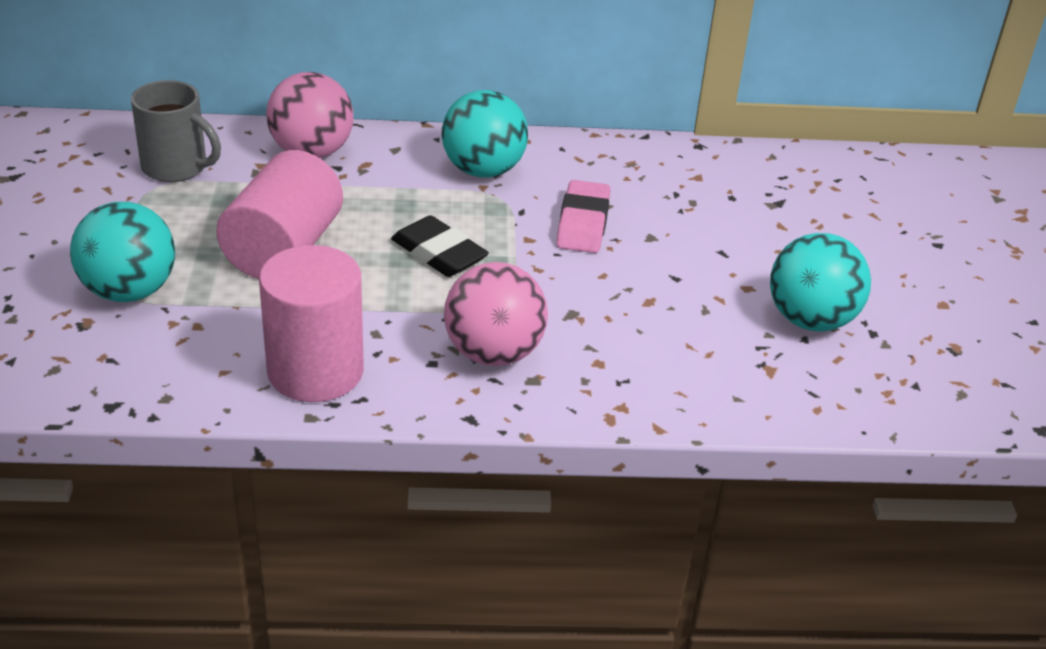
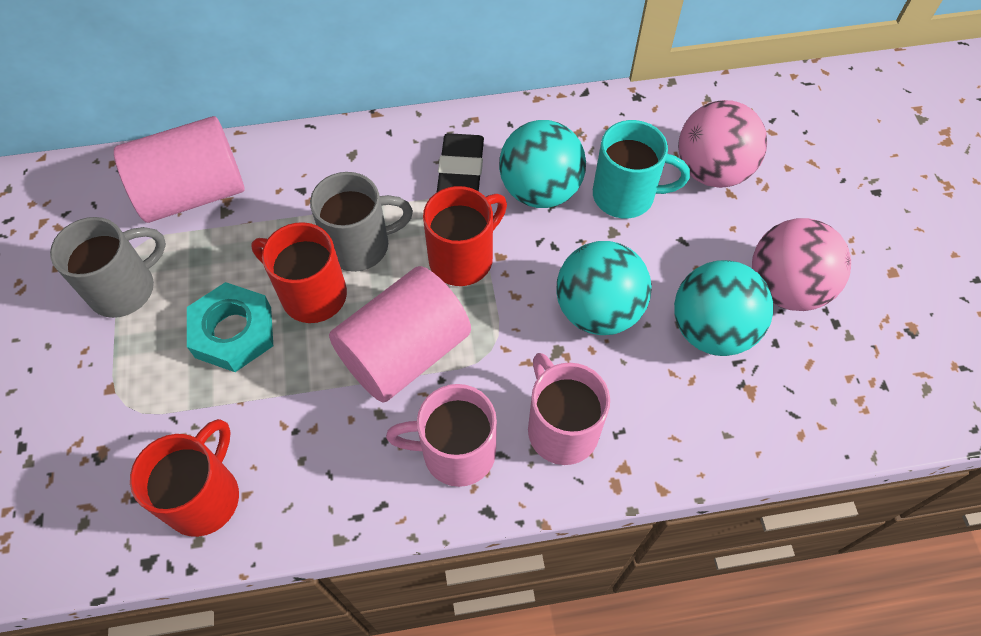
grey mug: 1 -> 2
pink eraser: 1 -> 0
pink mug: 0 -> 2
red mug: 0 -> 3
turquoise mug: 0 -> 1
turquoise nut: 0 -> 1

